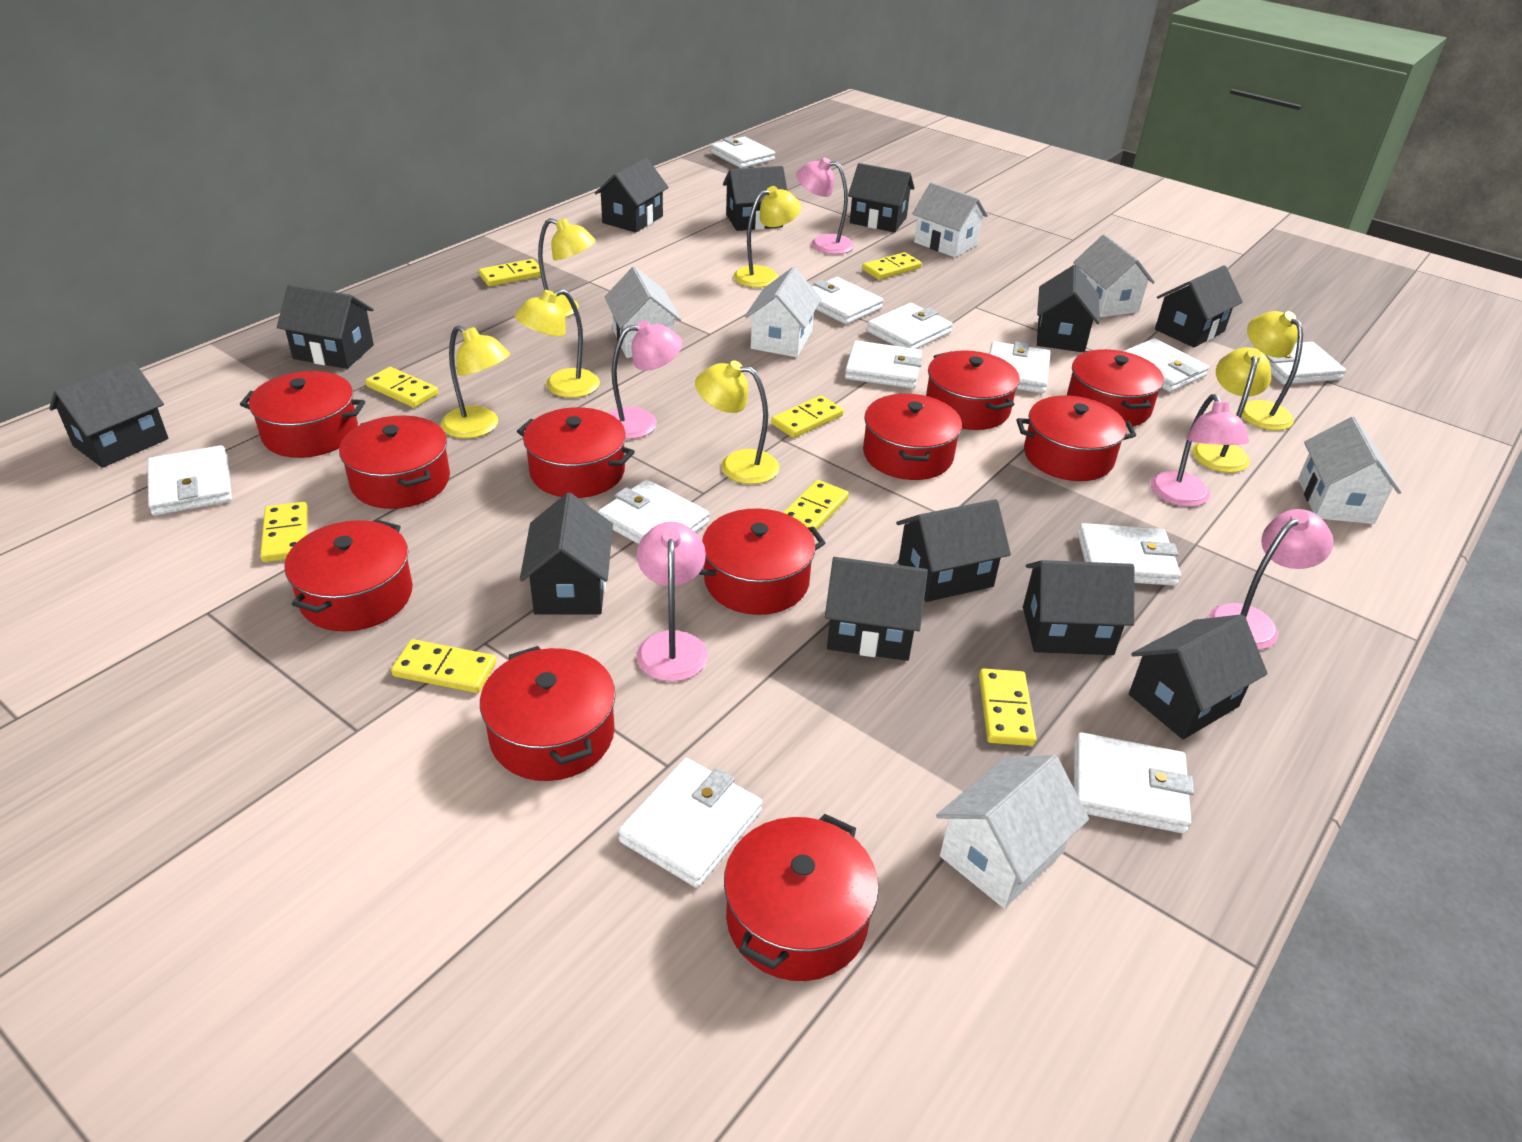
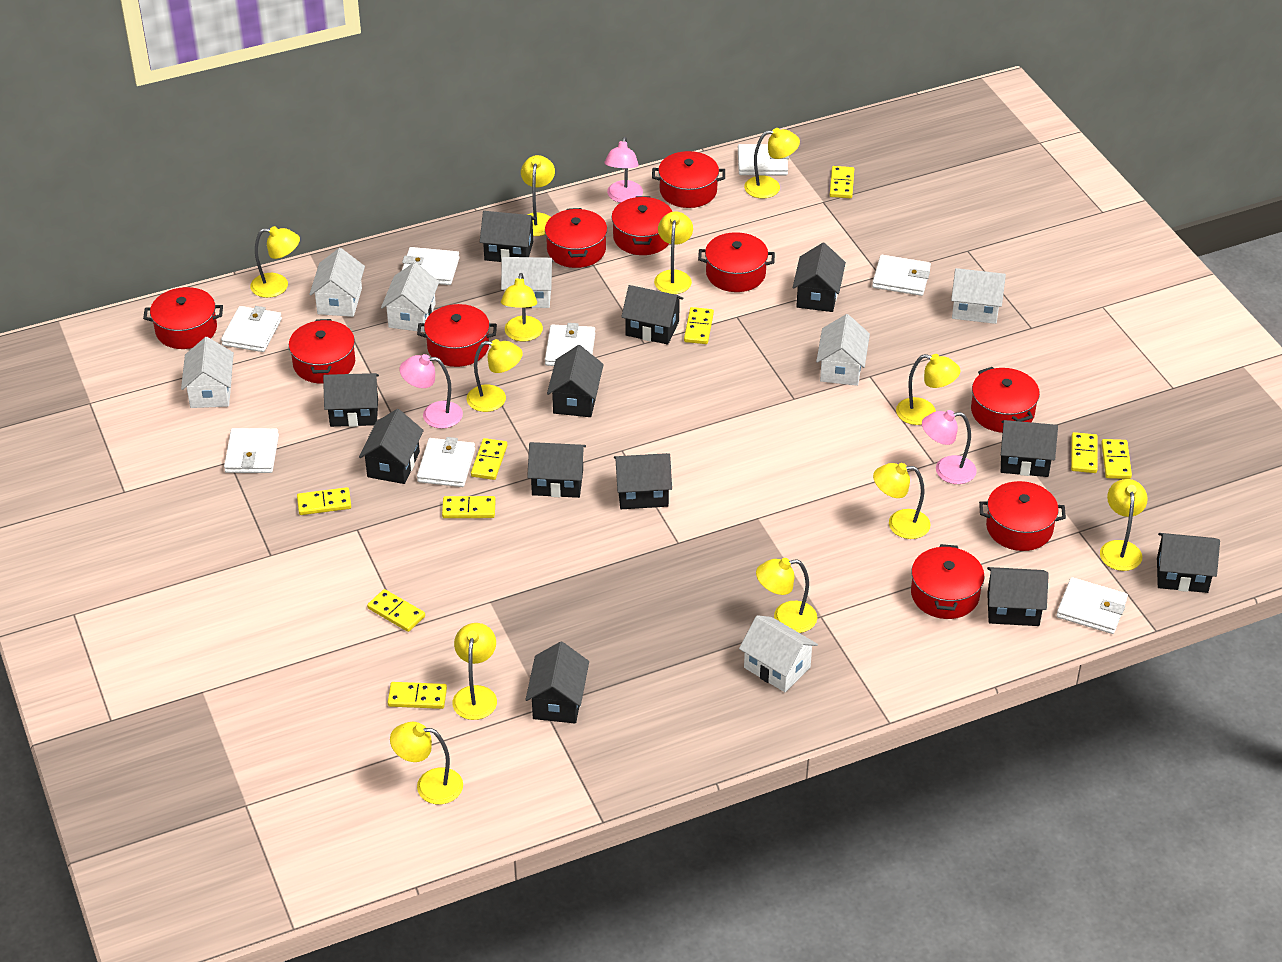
pink lamp: 5 -> 3
red pot: 11 -> 10
white house: 6 -> 7
white wallet: 12 -> 8
yellow domino: 8 -> 9
yellow lamp: 7 -> 12

